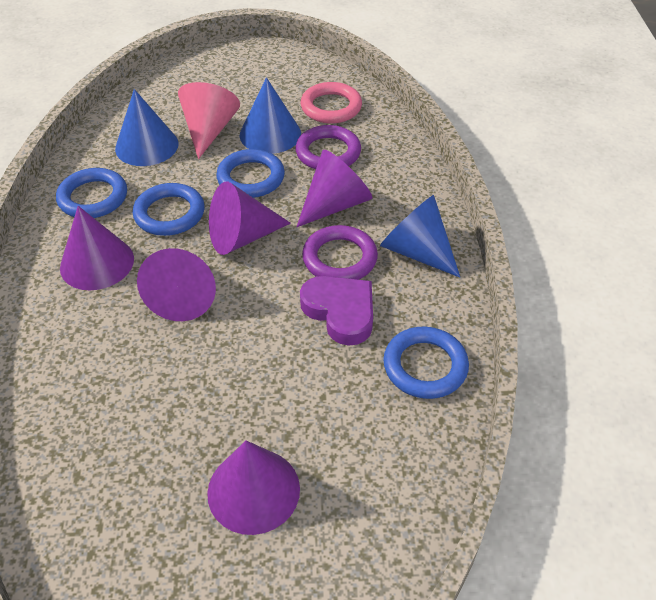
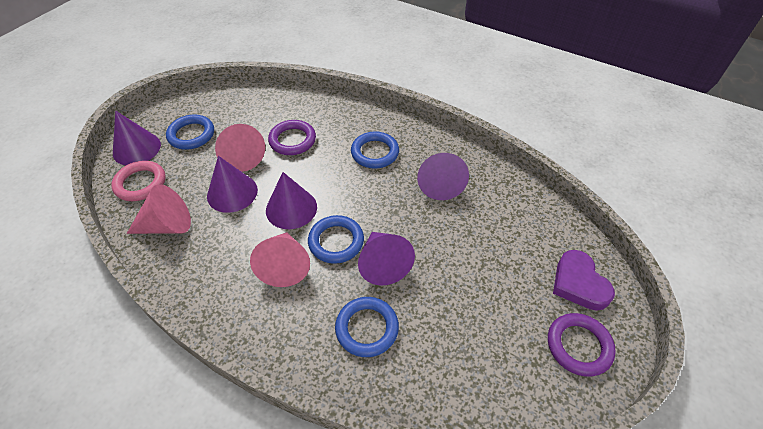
blue cone: 3 -> 0
pink cone: 1 -> 3

